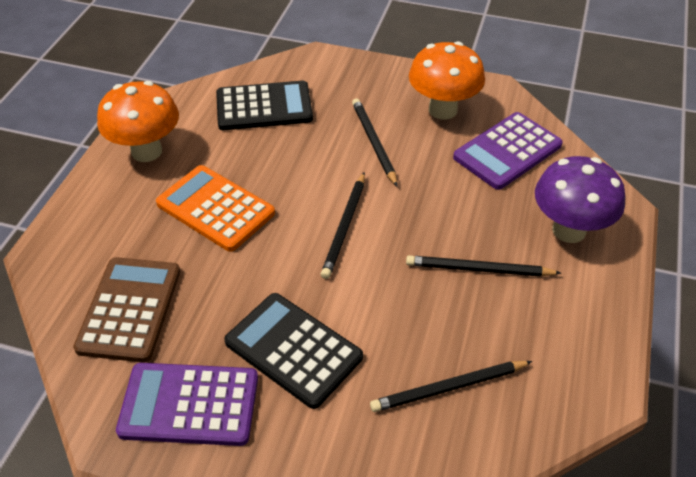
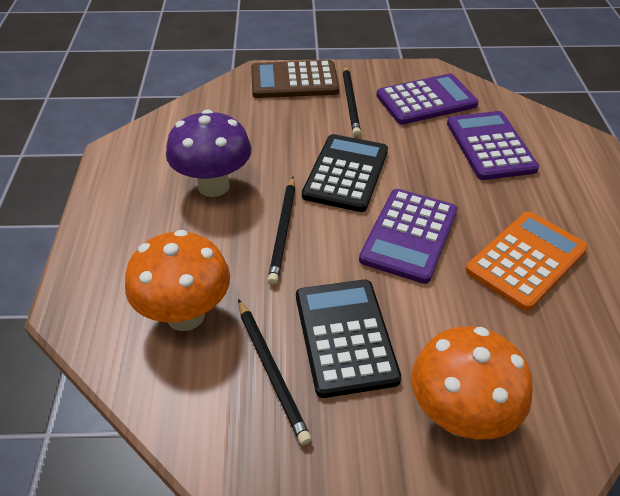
black pencil: 4 -> 3
purple calculator: 2 -> 3

